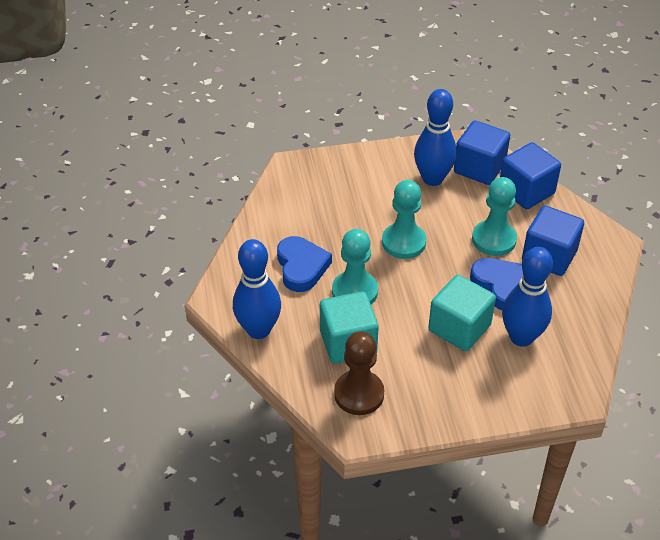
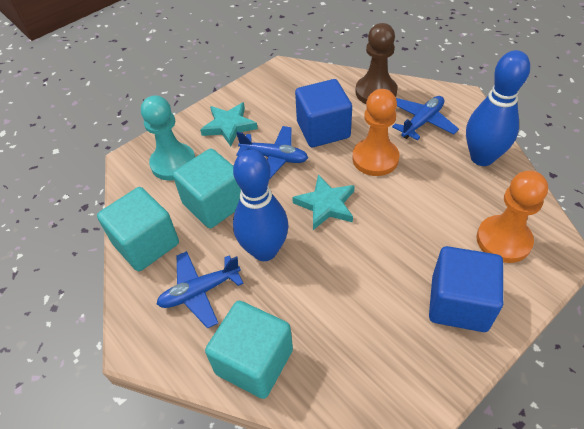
blue bowling pin: 3 -> 2
blue cube: 3 -> 2
blue heart: 2 -> 0
blue plane: 0 -> 3
orange pawn: 0 -> 2
turquoise cube: 2 -> 3
turquoise pawn: 3 -> 1
turquoise star: 0 -> 2

